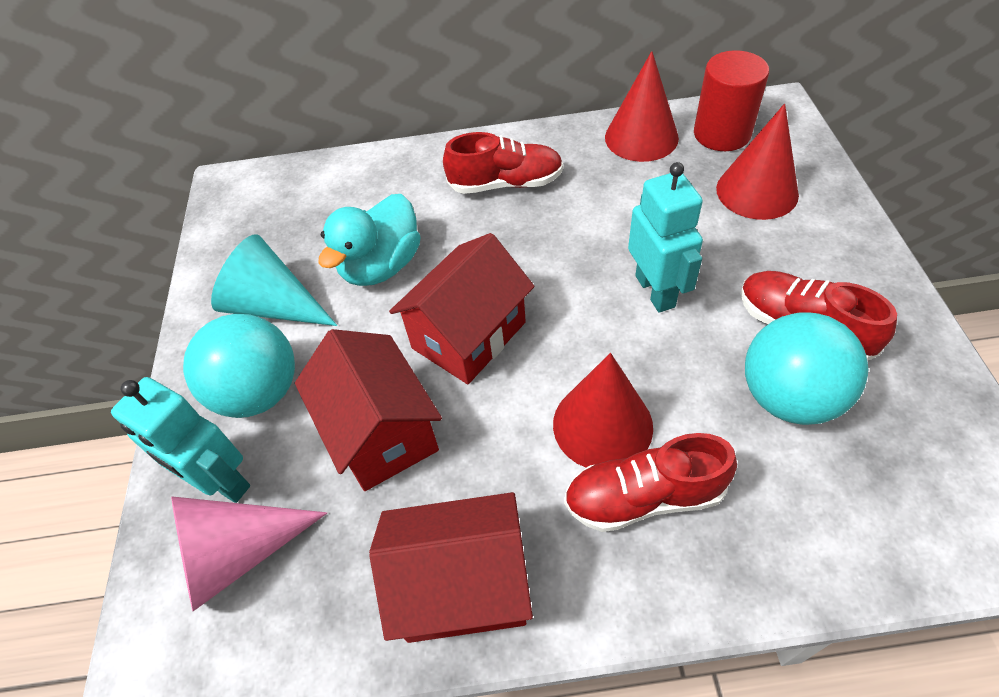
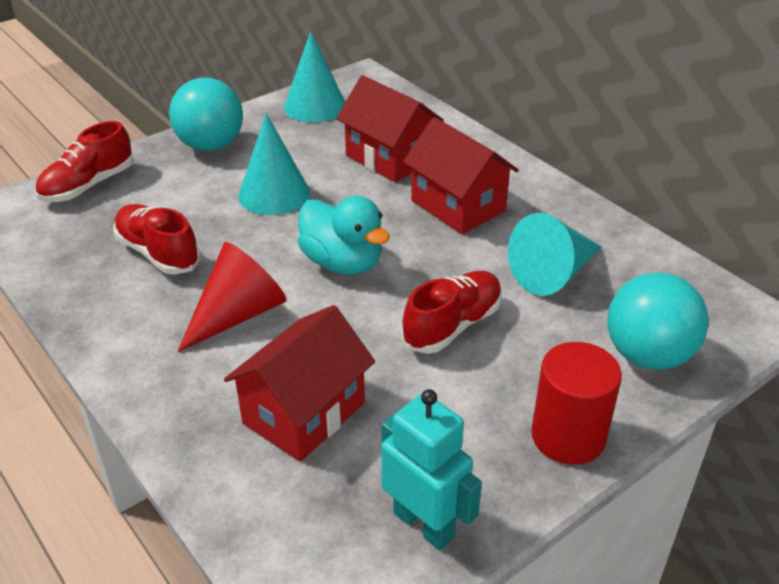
pink cone: 1 -> 0
red cone: 3 -> 1
turquoise cone: 1 -> 3
turquoise robot: 2 -> 1

